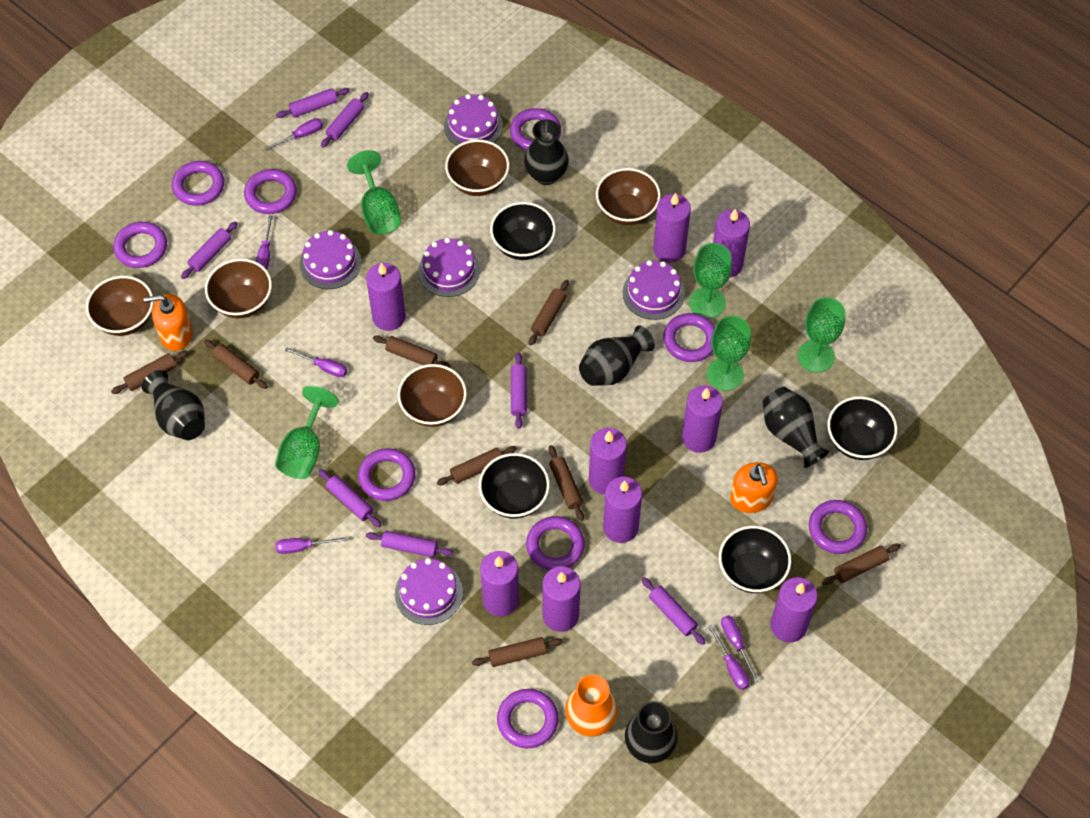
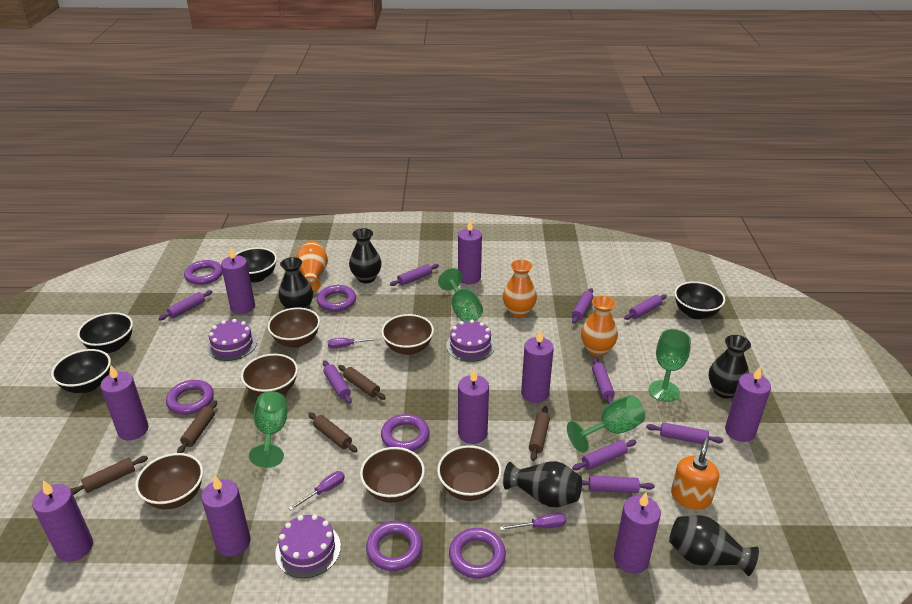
brown bowl: 5 -> 6
brown rolling pin: 8 -> 5
green goblet: 5 -> 4
orange soap dispenser: 2 -> 1
orange vase: 1 -> 3
purple cake: 5 -> 3
purple ring: 9 -> 6
purple rolling pin: 7 -> 9
purple screwdriver: 6 -> 3

